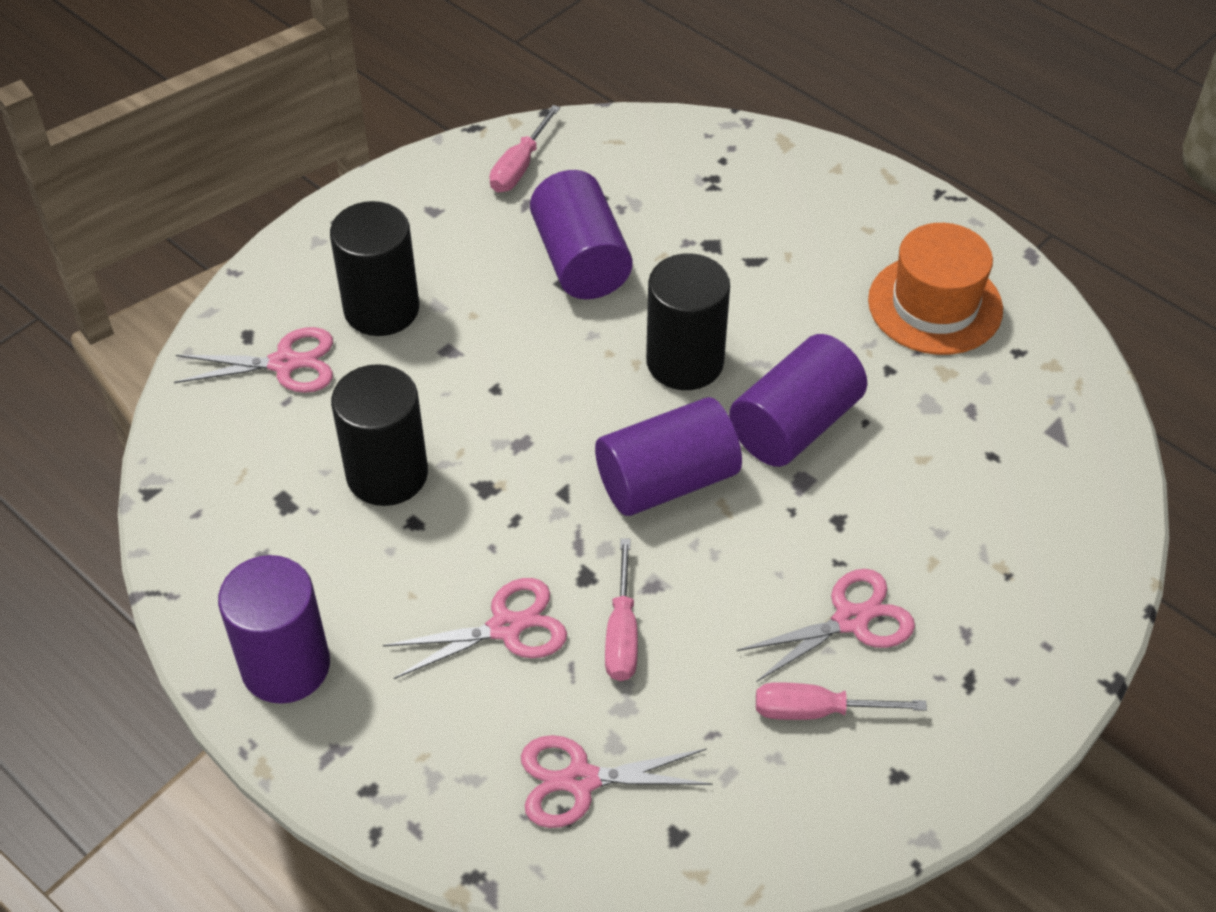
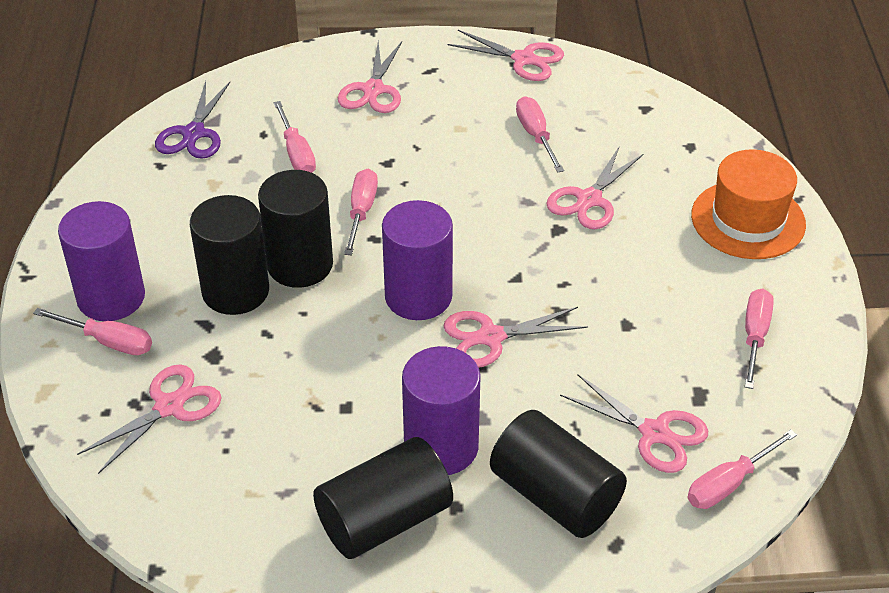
black cylinder: 3 -> 4
pink scissors: 4 -> 6
pink screwdriver: 3 -> 6
purple cylinder: 4 -> 3
purple scissors: 0 -> 1

